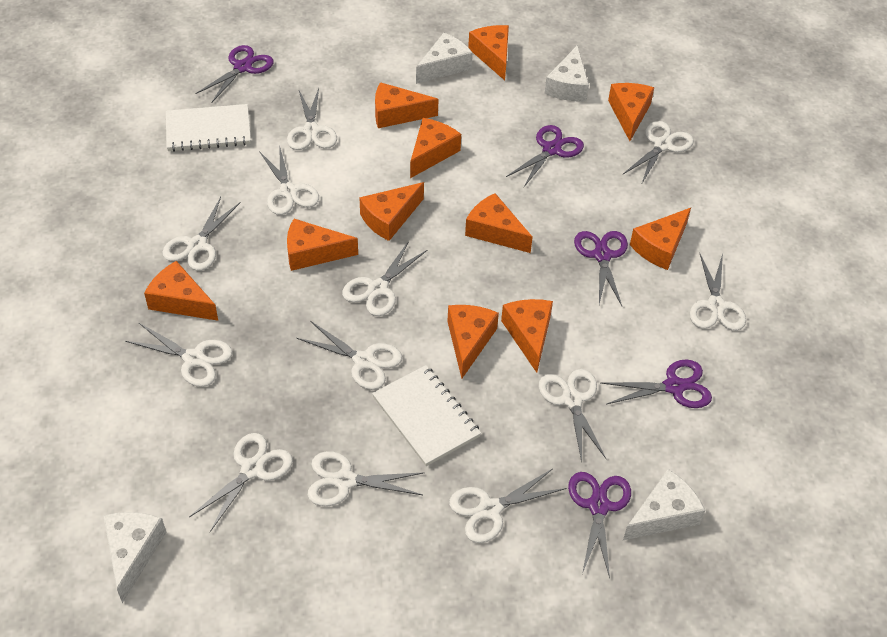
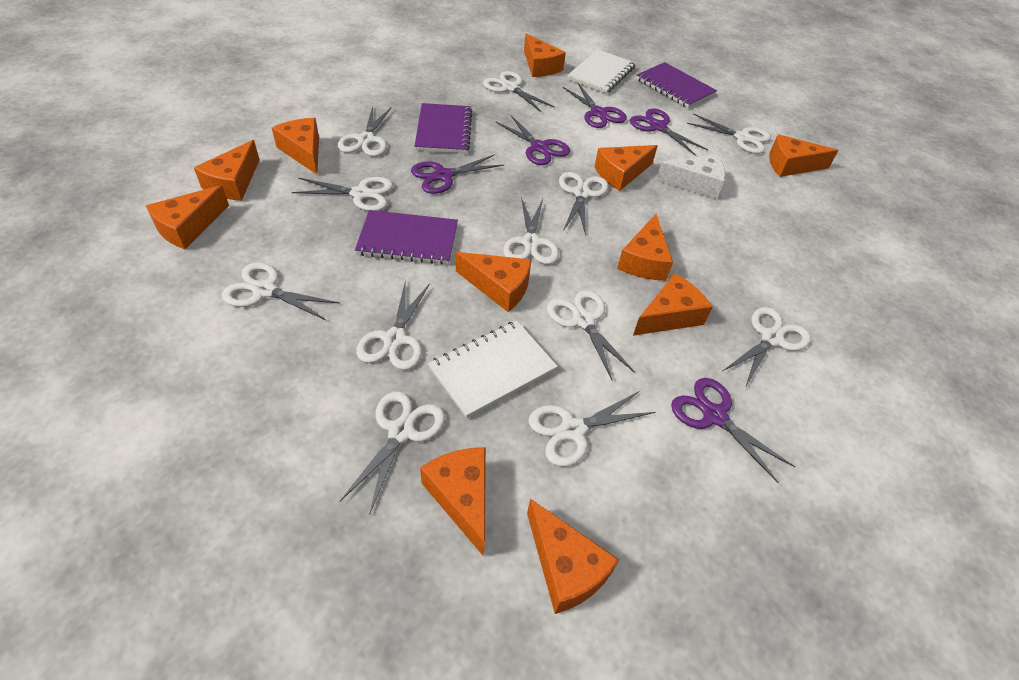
purple notebook: 0 -> 3
white cheese: 4 -> 1

